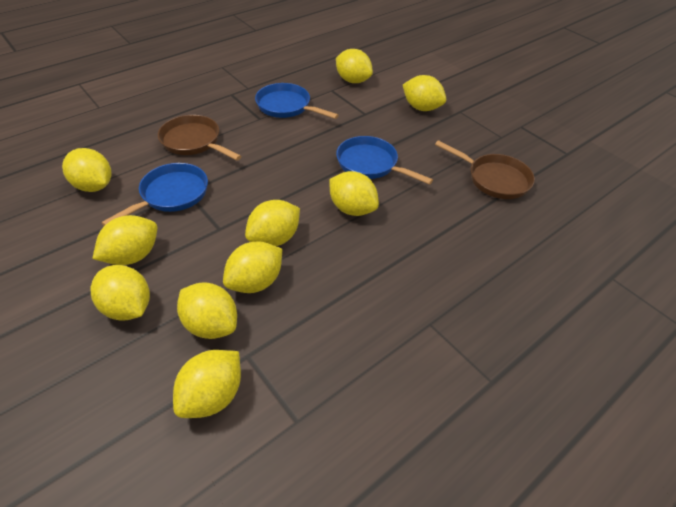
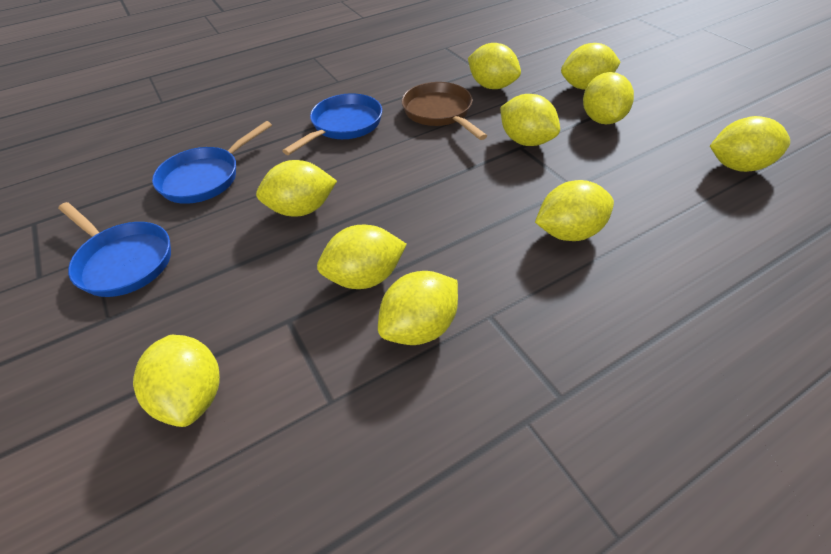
brown pan: 2 -> 1

